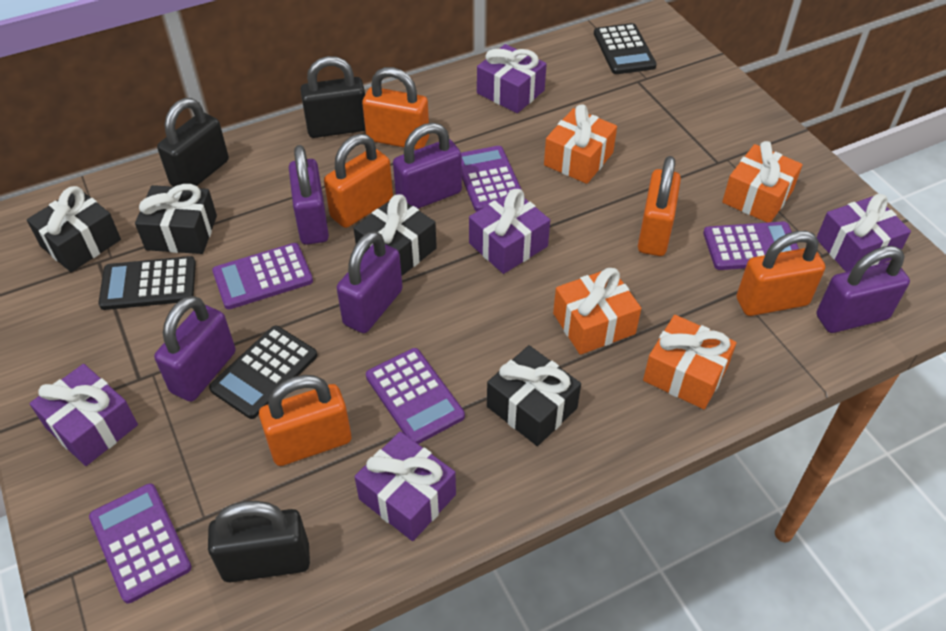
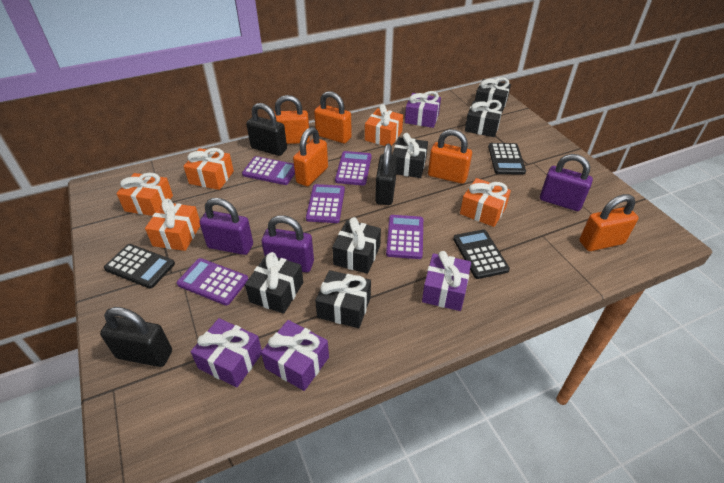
black gift: 4 -> 6
orange gift: 4 -> 5
purple gift: 5 -> 4
purple padlock: 5 -> 3

